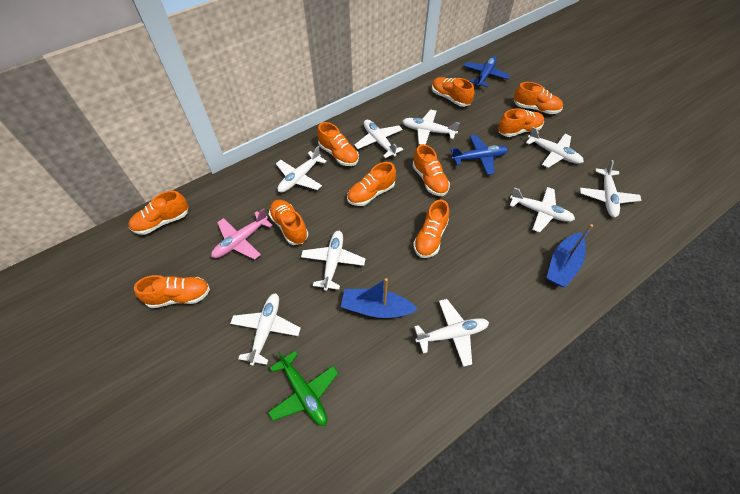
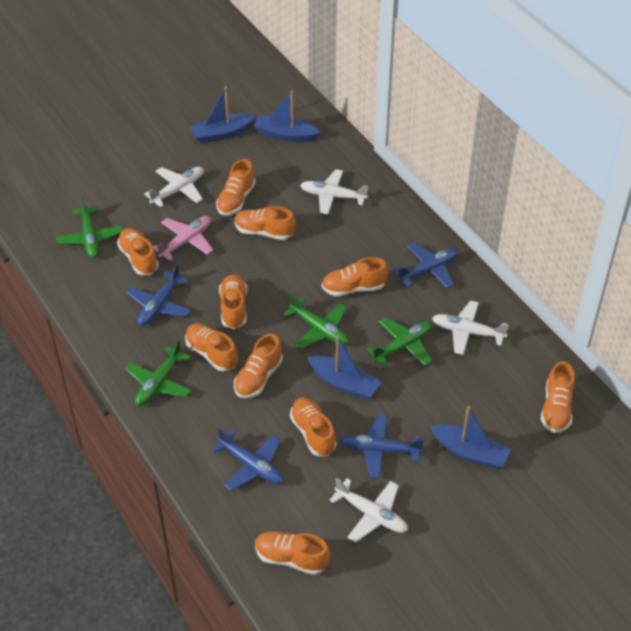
blue boat: 2 -> 4
blue plane: 2 -> 4
green plane: 1 -> 4
white plane: 9 -> 4

